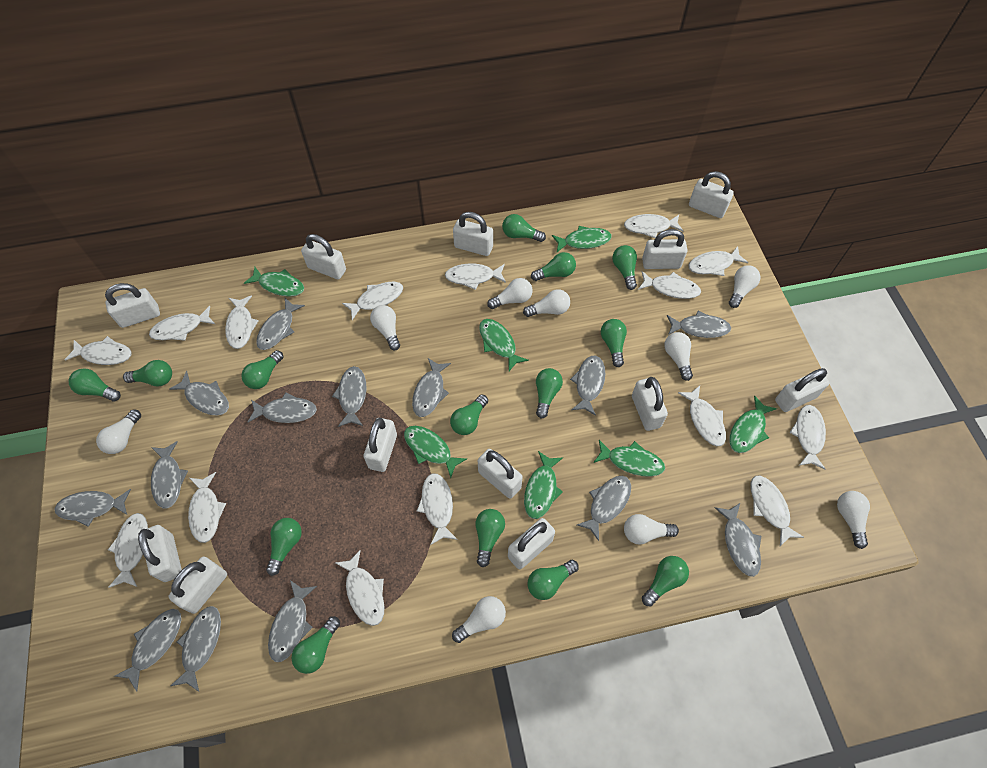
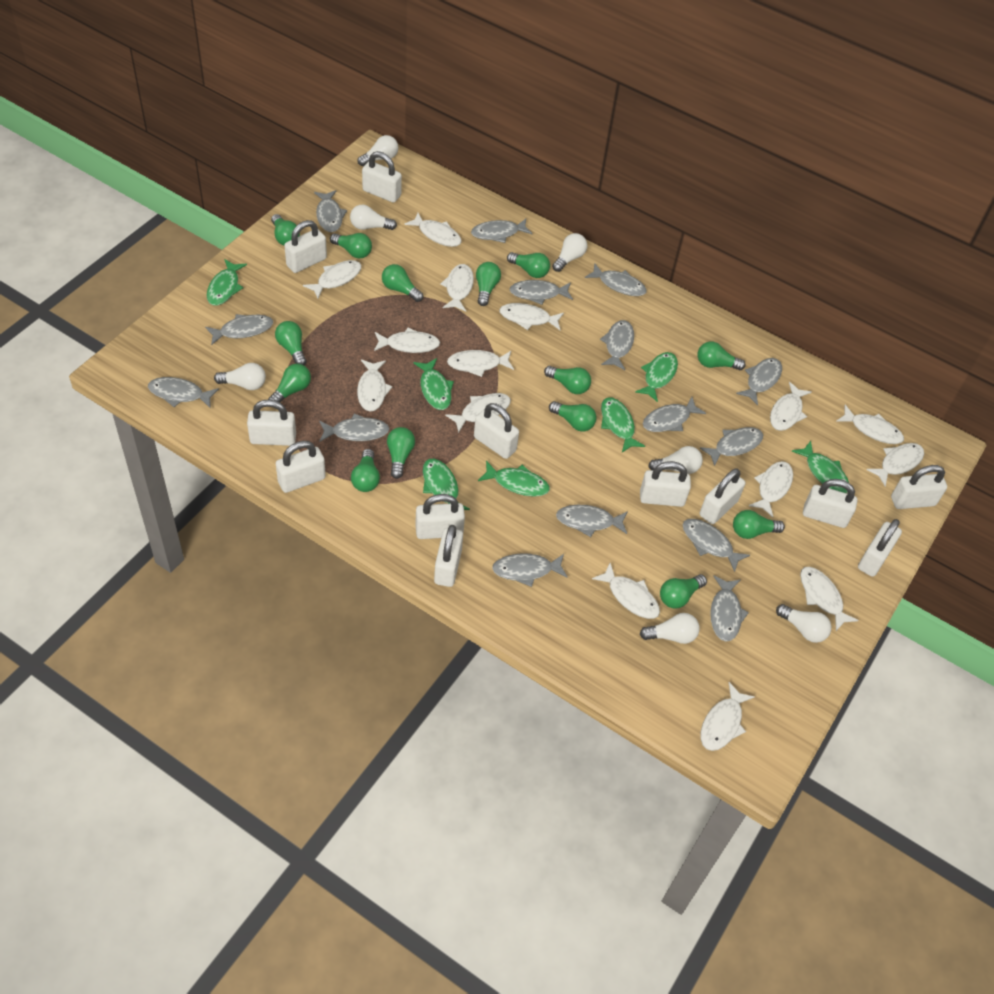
grey fish: 14 -> 15
white light bulb: 9 -> 7

